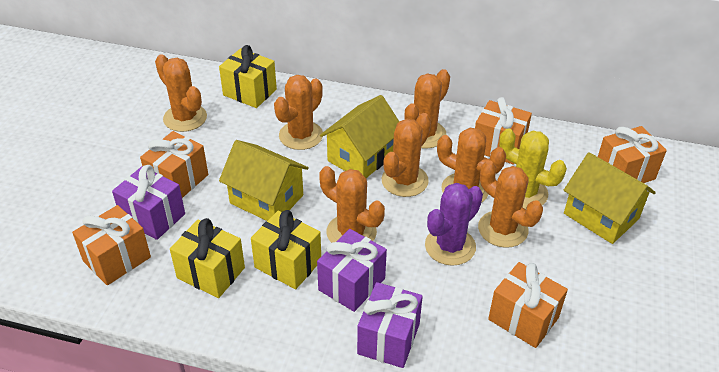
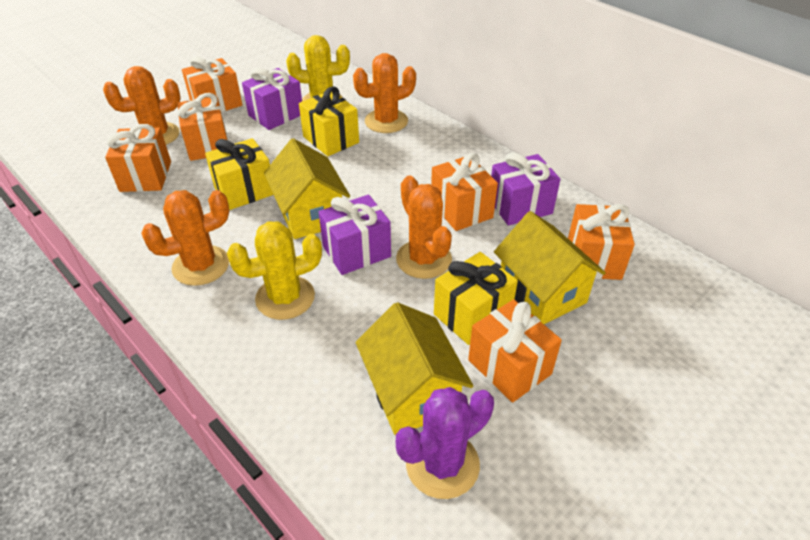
orange cactus: 7 -> 4
orange gift: 5 -> 6
yellow cactus: 1 -> 2

